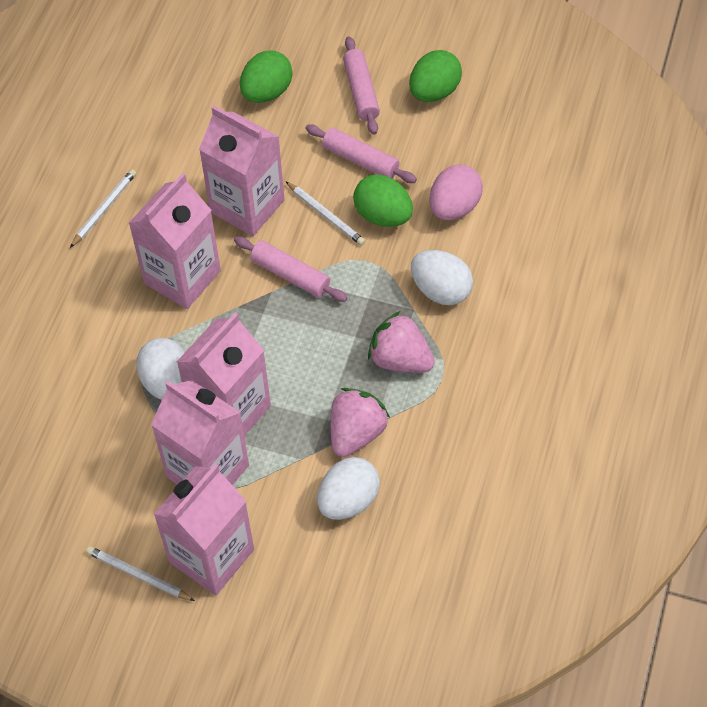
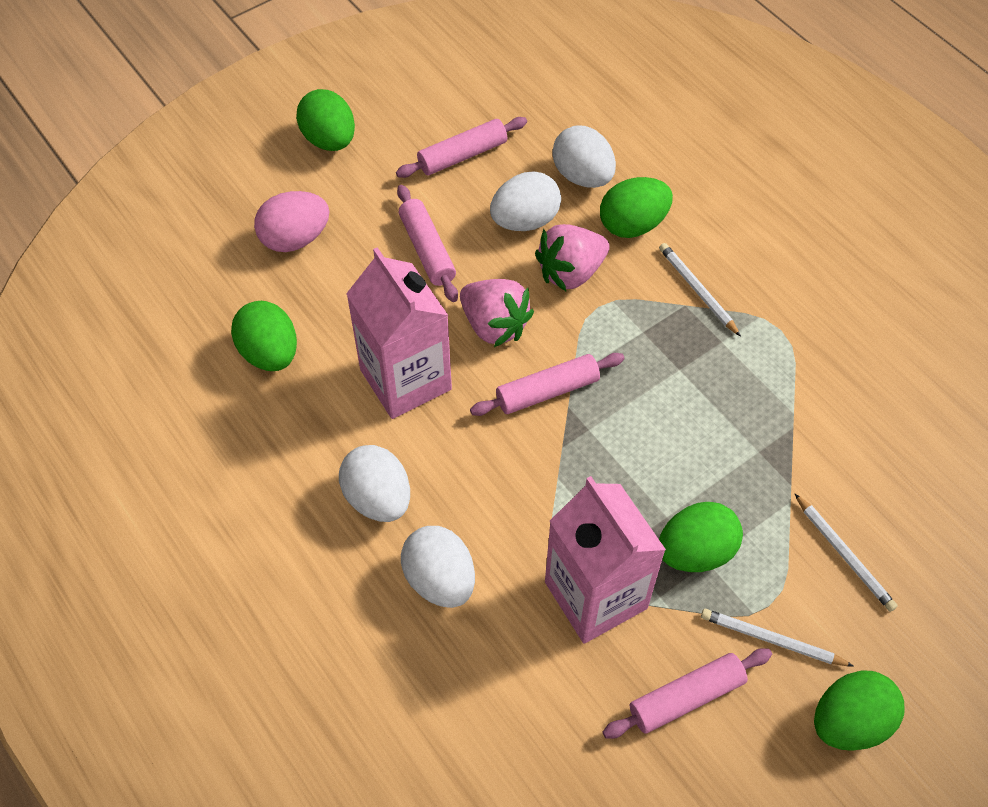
green egg: 3 -> 5
pink carton: 5 -> 2
pink rolling pin: 3 -> 4
white egg: 3 -> 4

